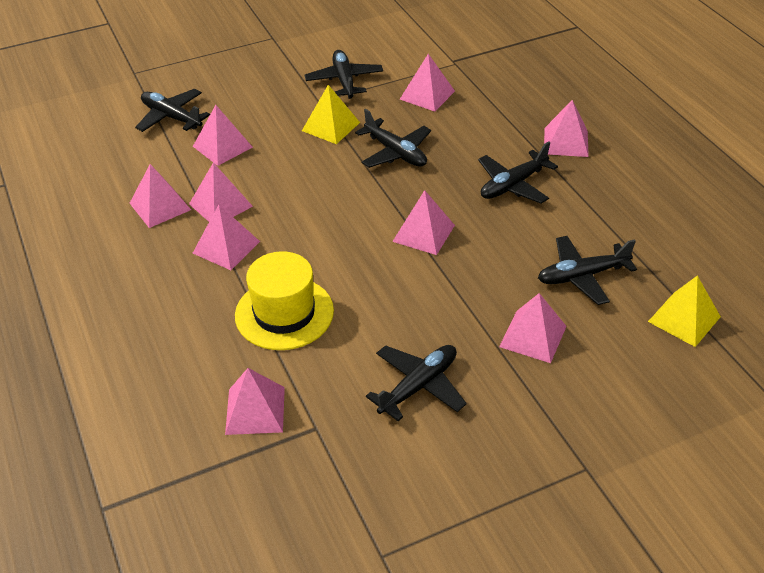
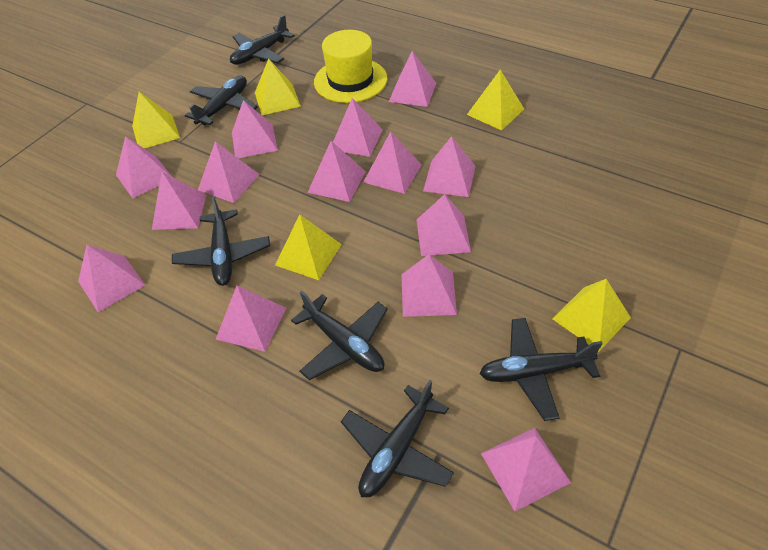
pink pyramid: 9 -> 14
yellow pyramid: 2 -> 5

